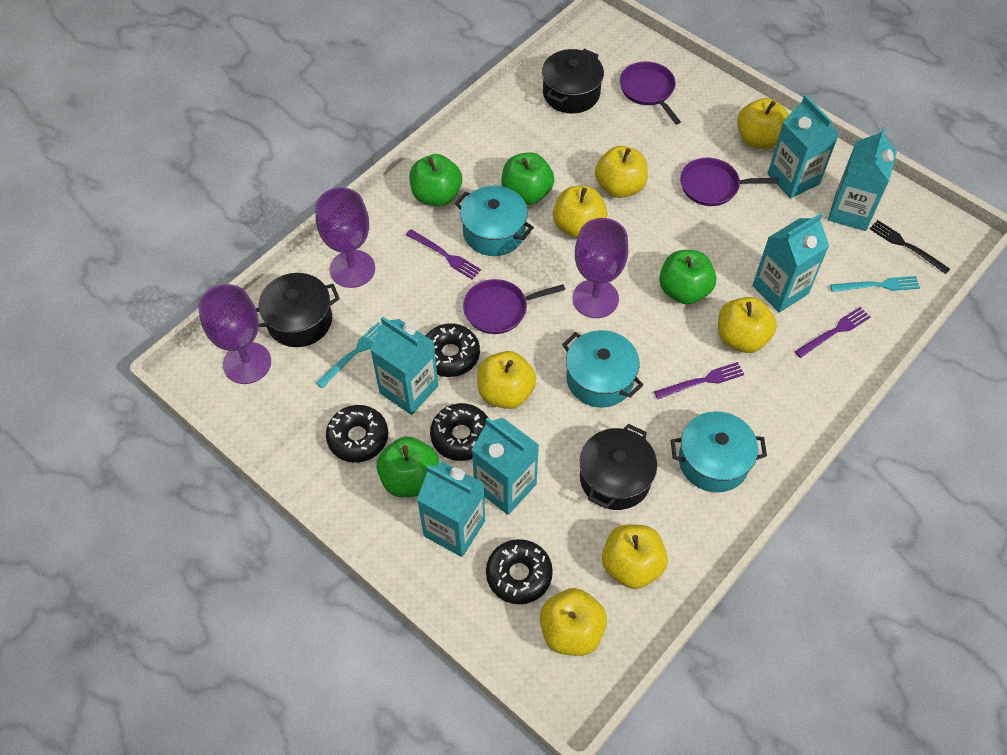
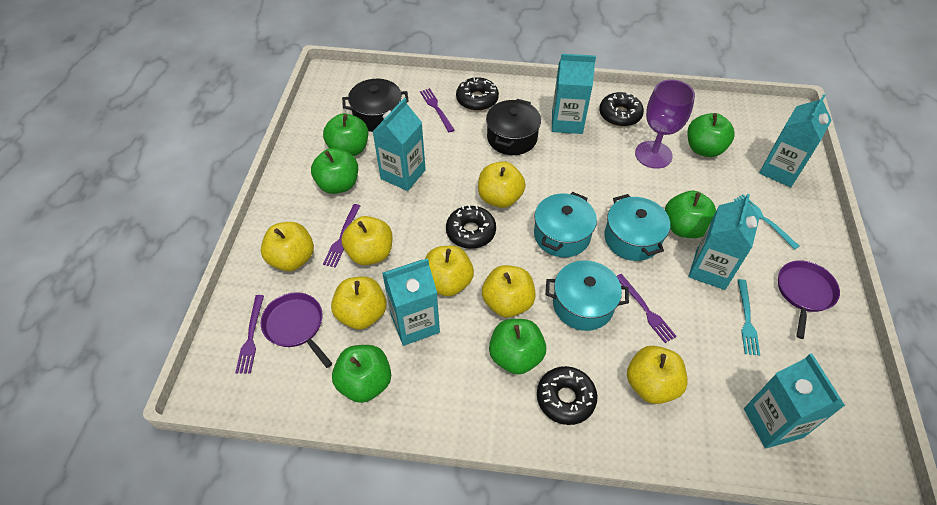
black fork: 1 -> 0
black pot: 3 -> 2
green apple: 4 -> 6
purple fork: 3 -> 4
purple goblet: 3 -> 1
purple pan: 3 -> 2

